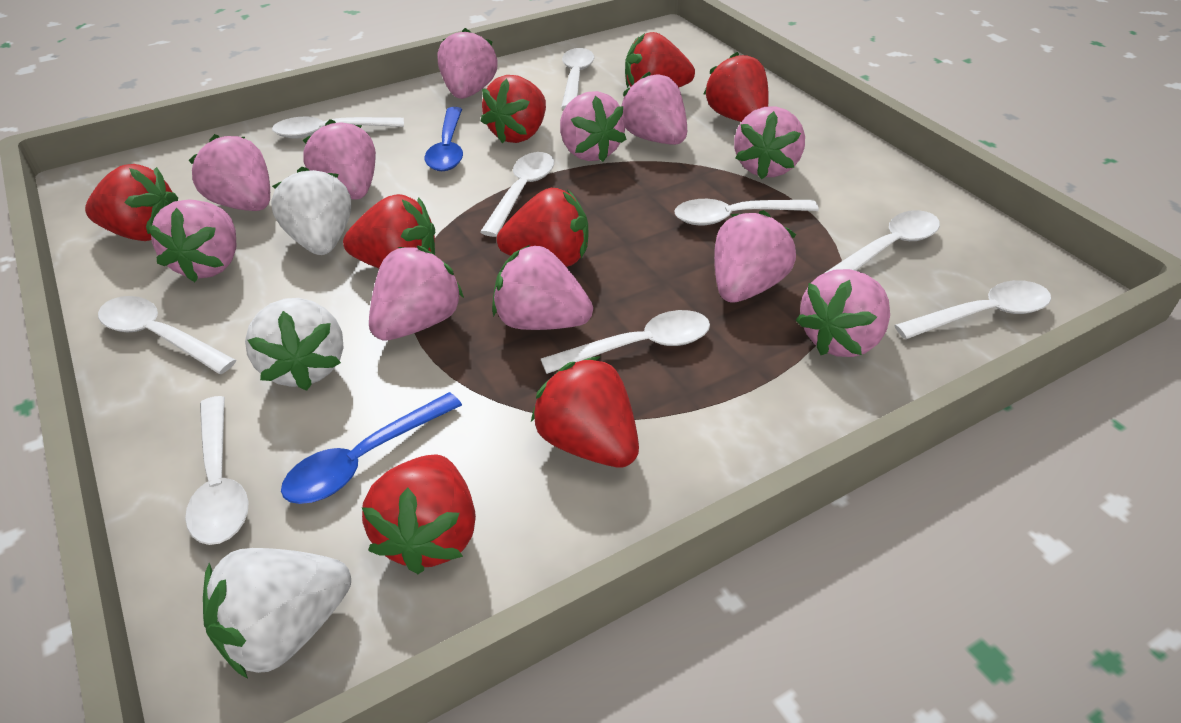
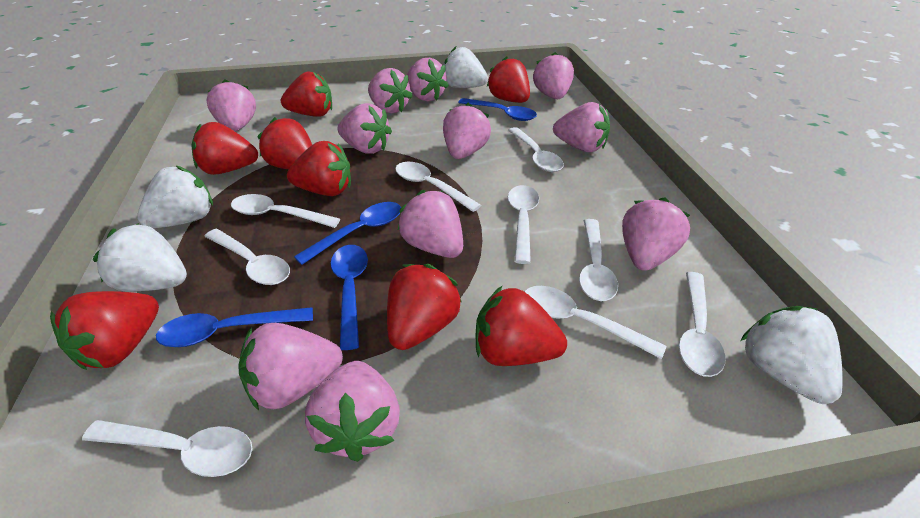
blue spoon: 2 -> 4
white strawberry: 3 -> 4

